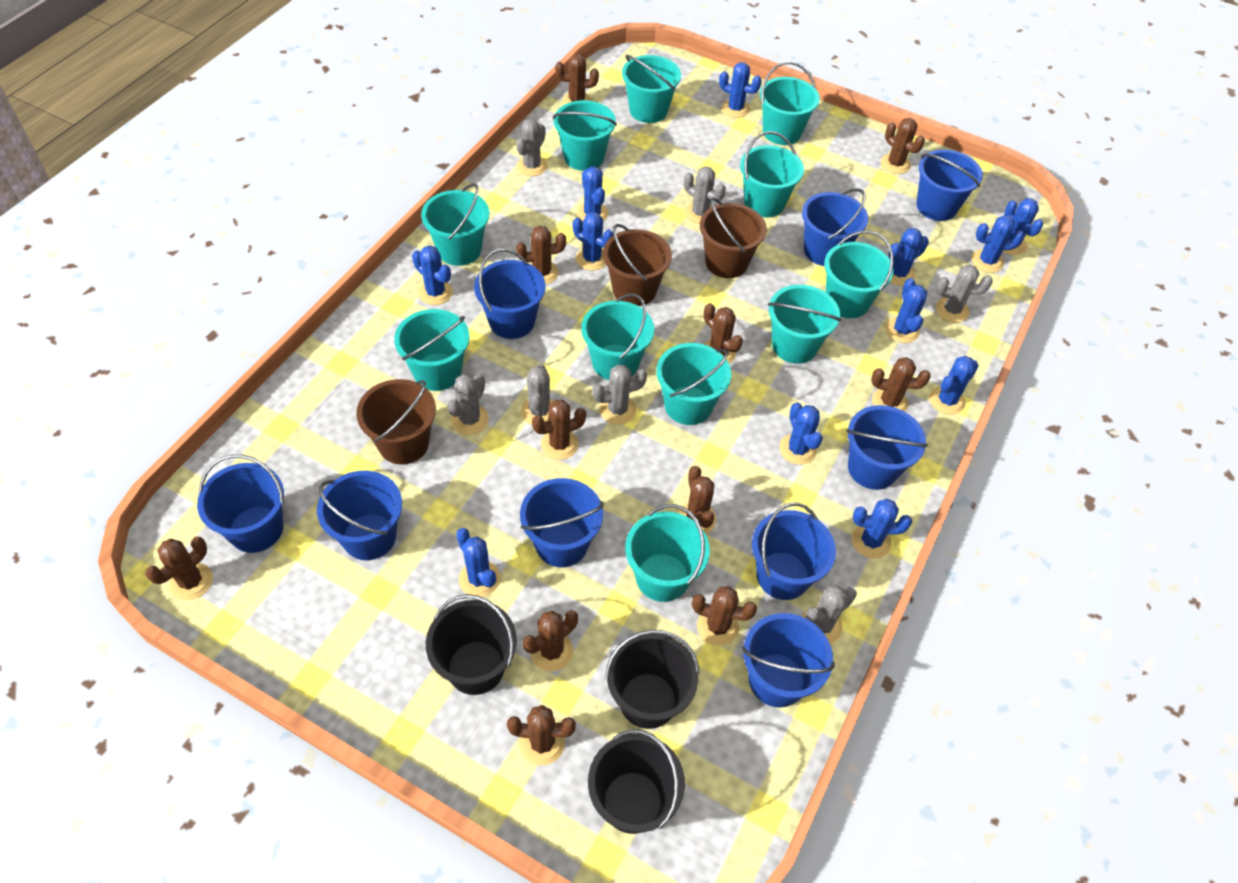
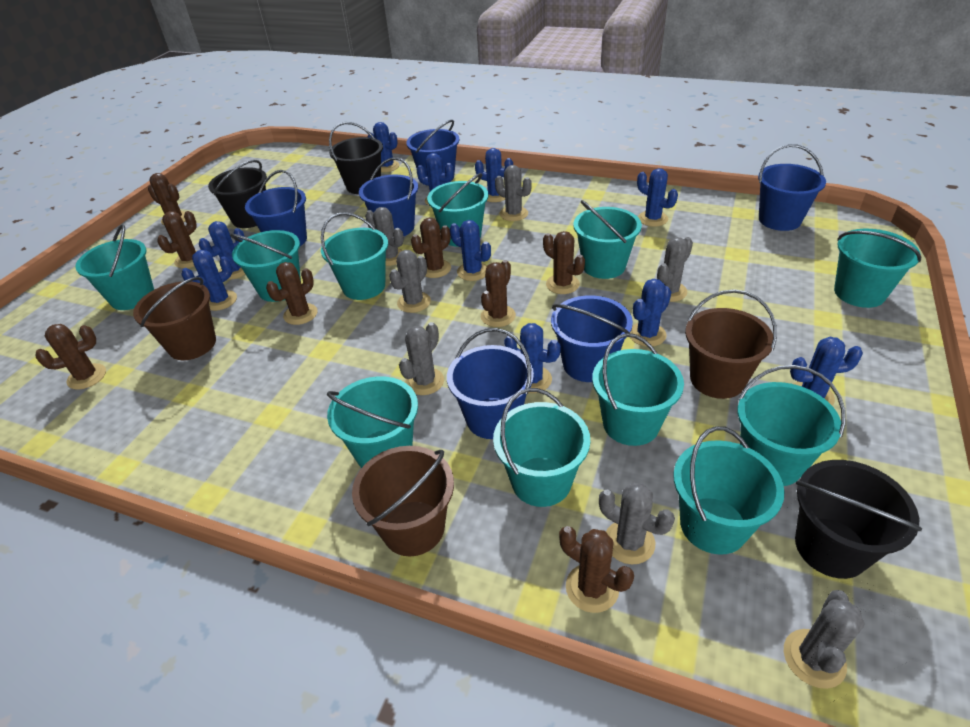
blue bucket: 9 -> 6
blue cactus: 12 -> 10
brown cactus: 11 -> 8

